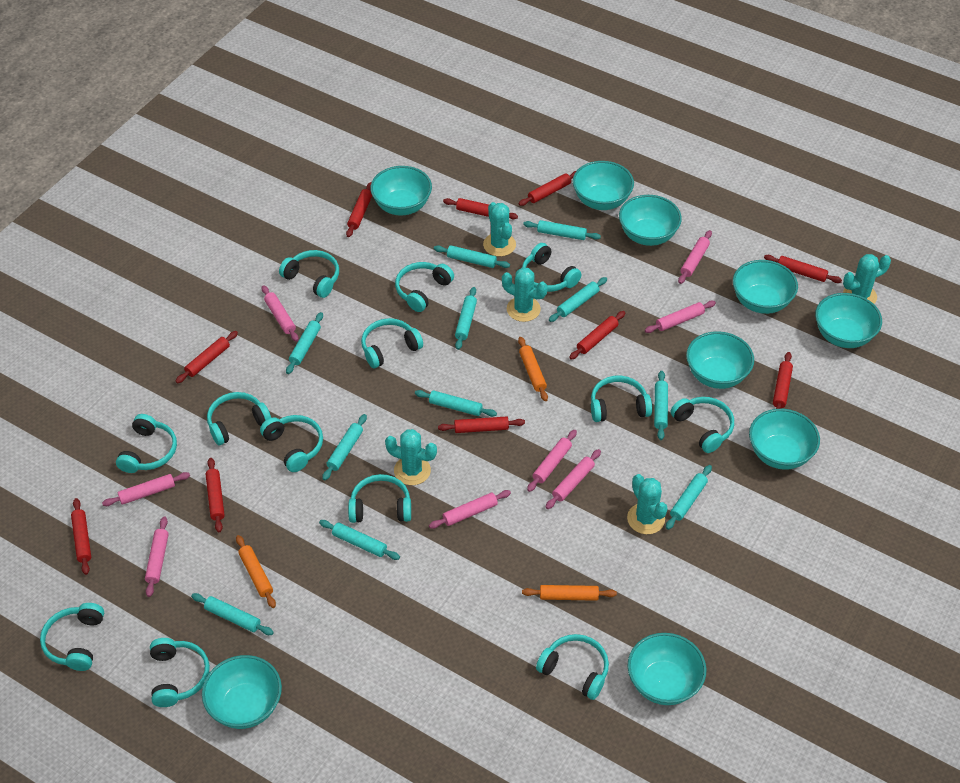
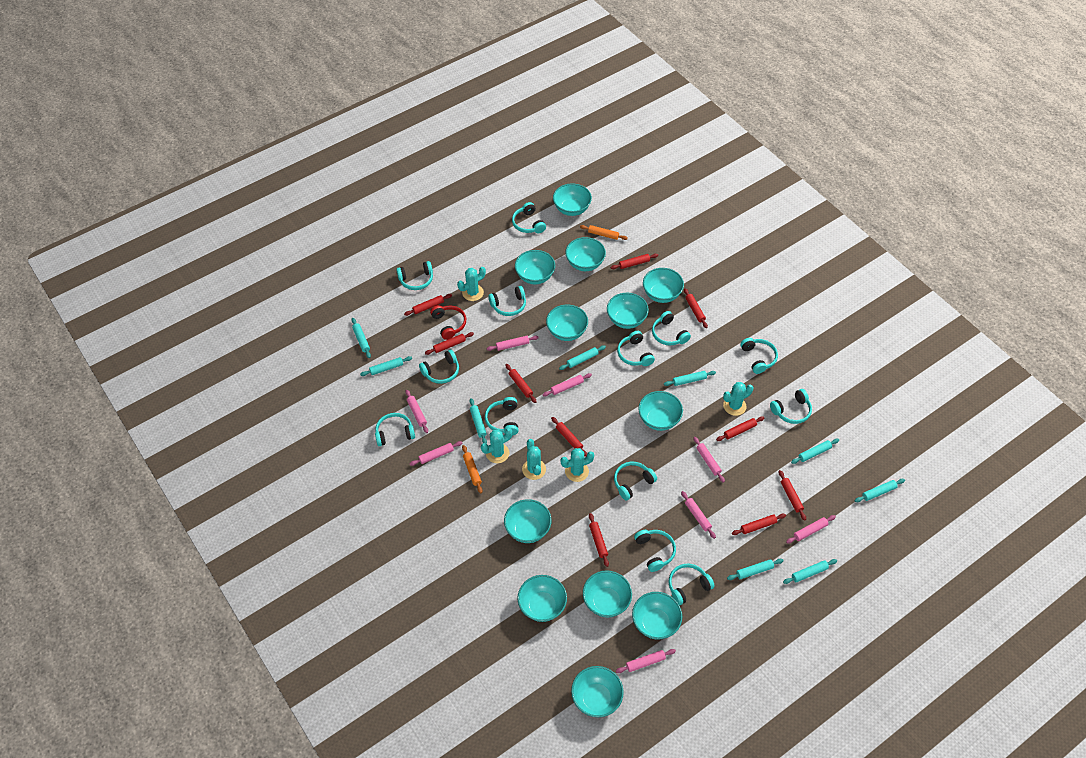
orange rolling pin: 3 -> 2
red headphones: 0 -> 1
turquoise bowl: 9 -> 12
turquoise rolling pin: 11 -> 9

